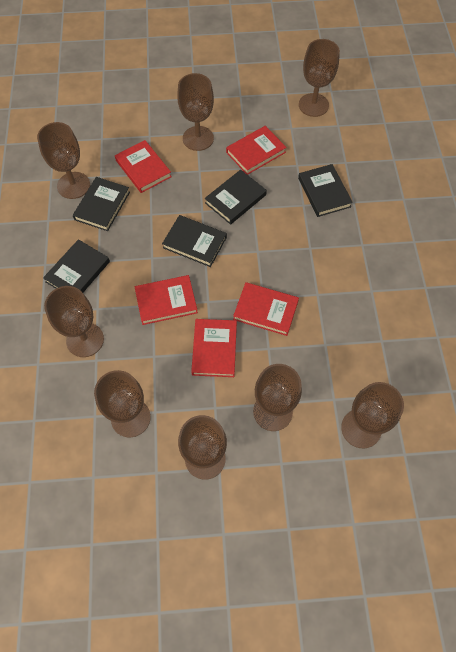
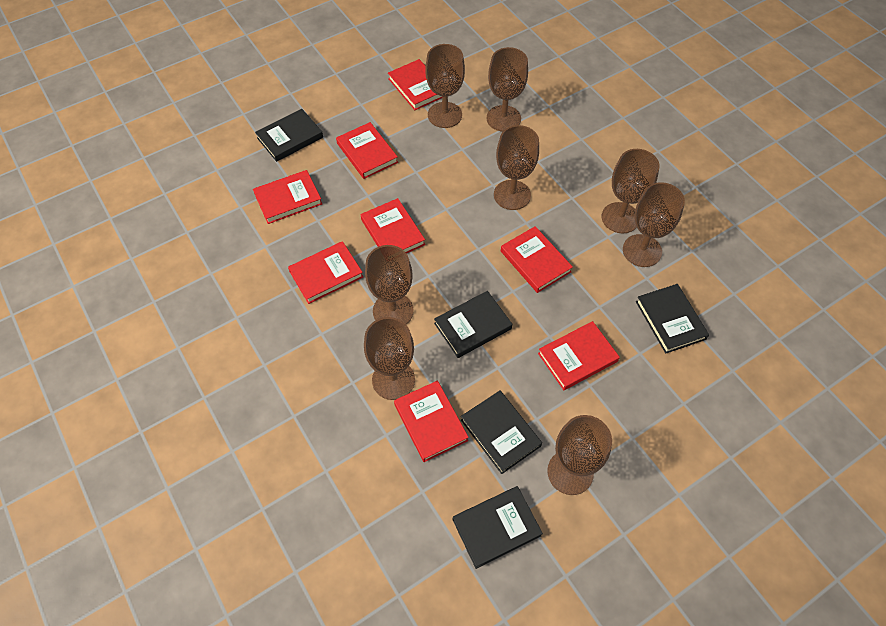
red book: 5 -> 8

